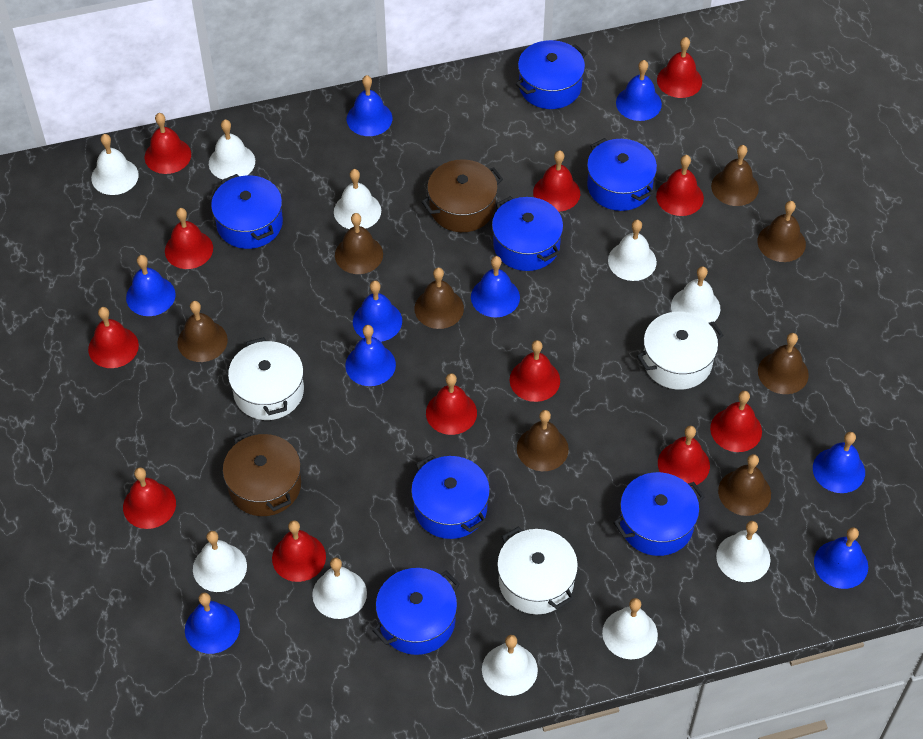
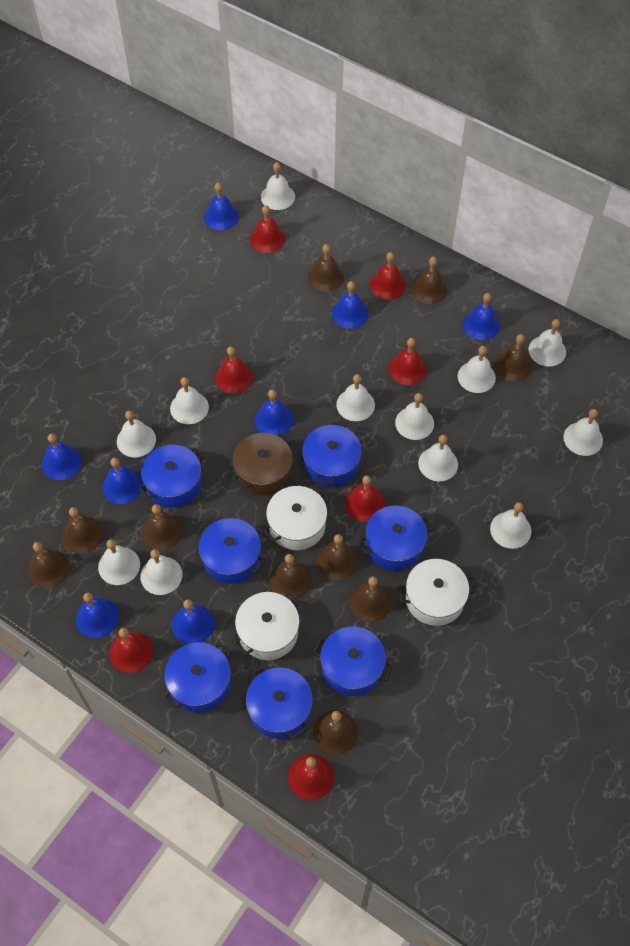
blue bell: 9 -> 8
brown bell: 8 -> 10
brown pot: 2 -> 1
red bell: 12 -> 7
white bell: 10 -> 12

